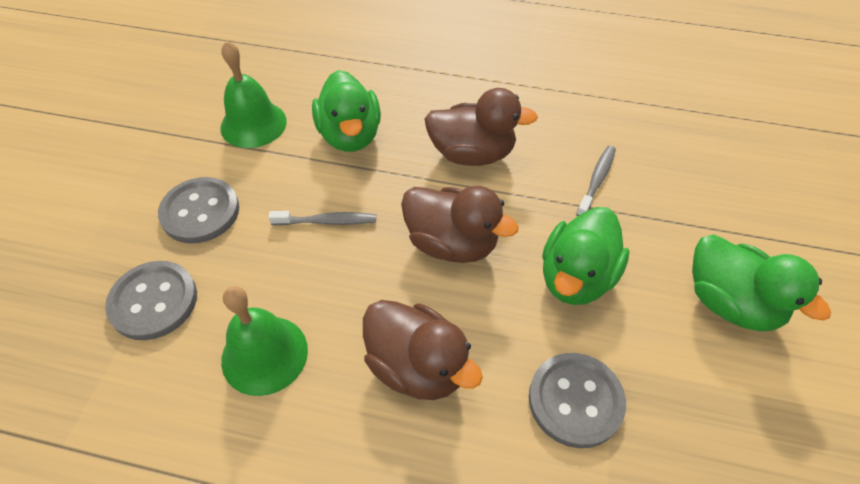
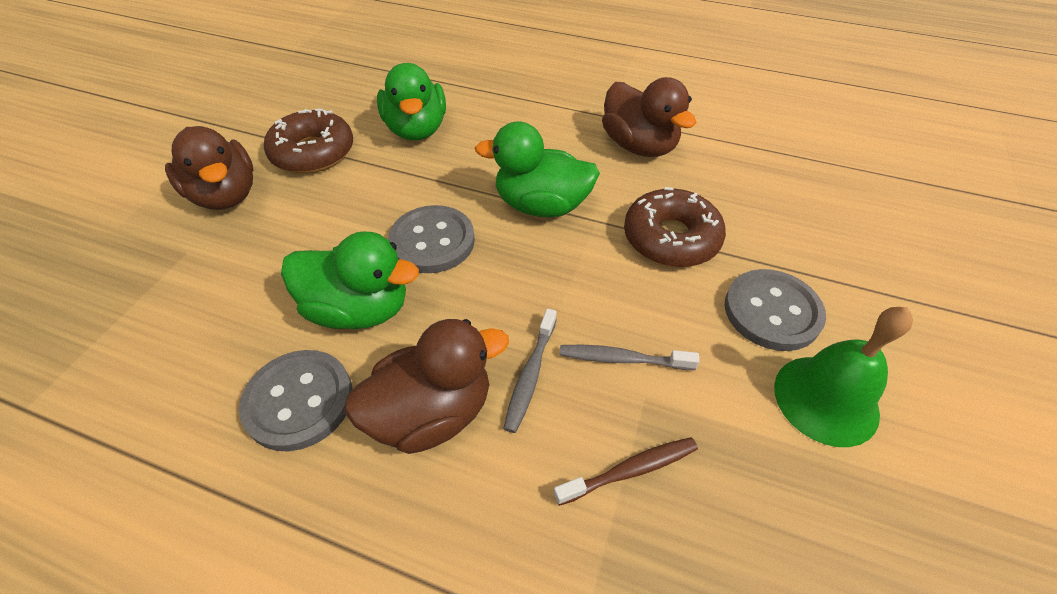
brown donut: 0 -> 2
brown toothbrush: 0 -> 1
green bell: 2 -> 1

